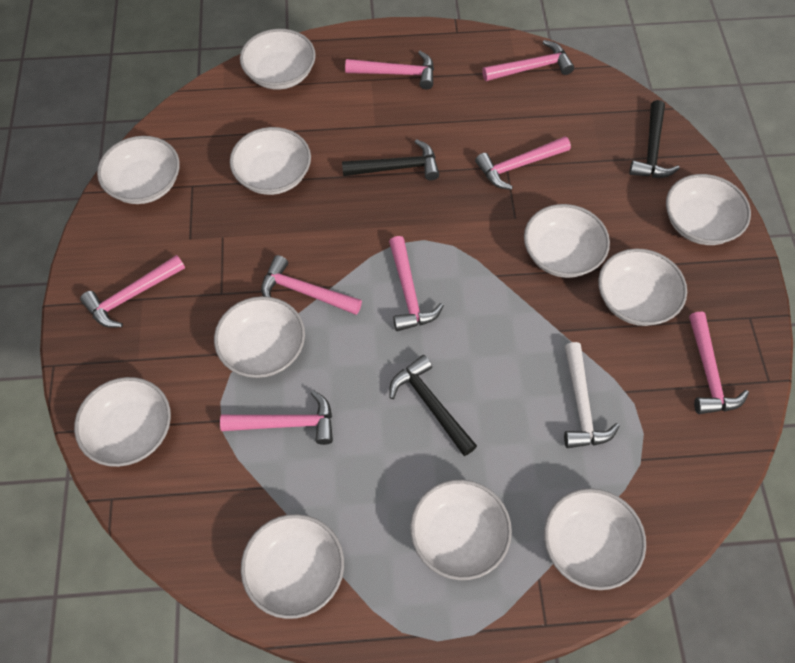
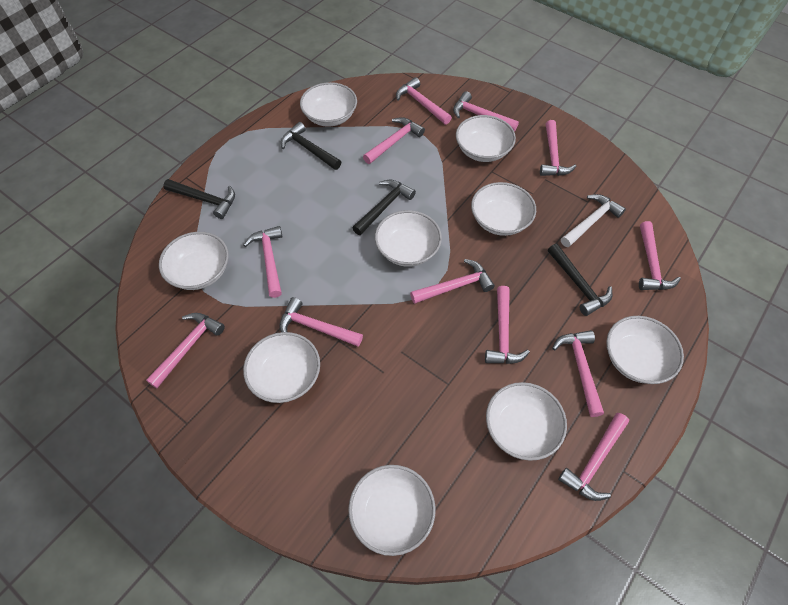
black hammer: 3 -> 4
pink hammer: 8 -> 12
white bowl: 11 -> 9

